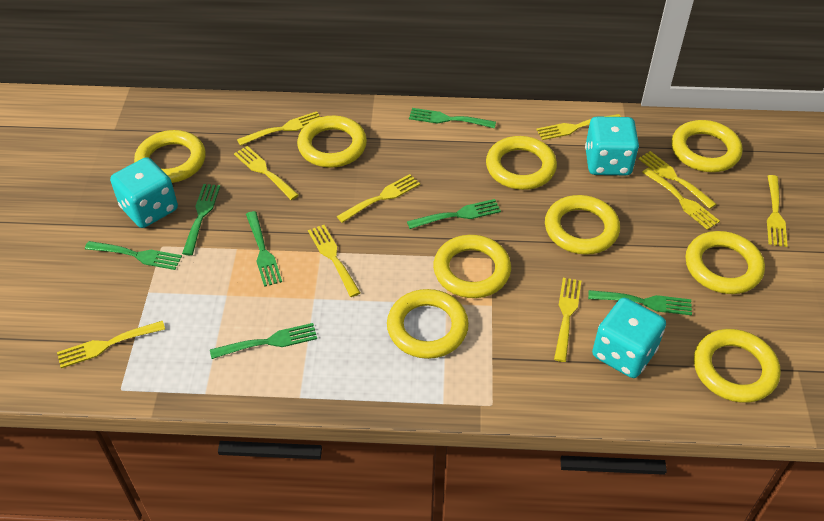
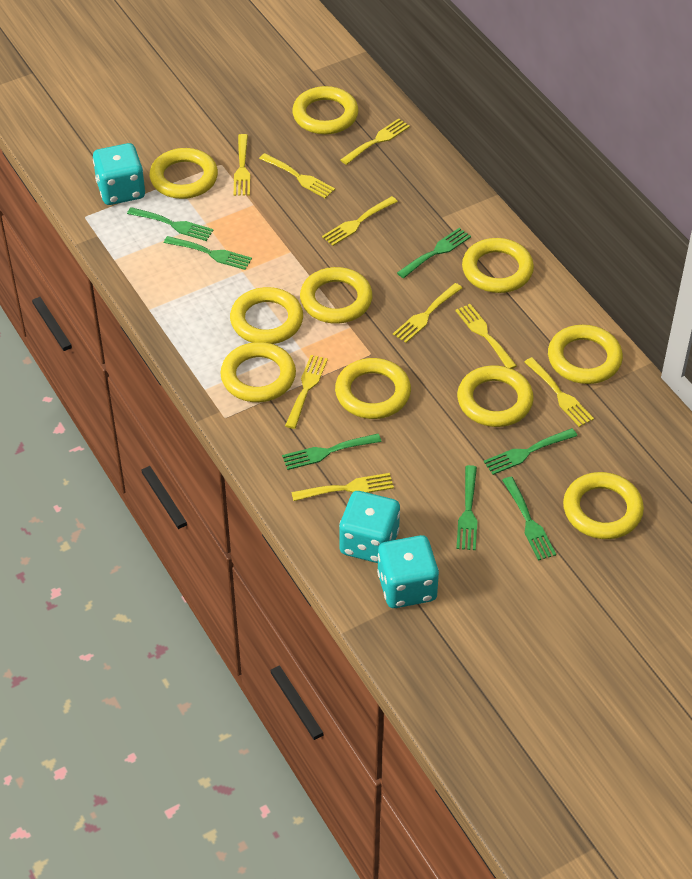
yellow fork: 10 -> 9
yellow ring: 9 -> 10

